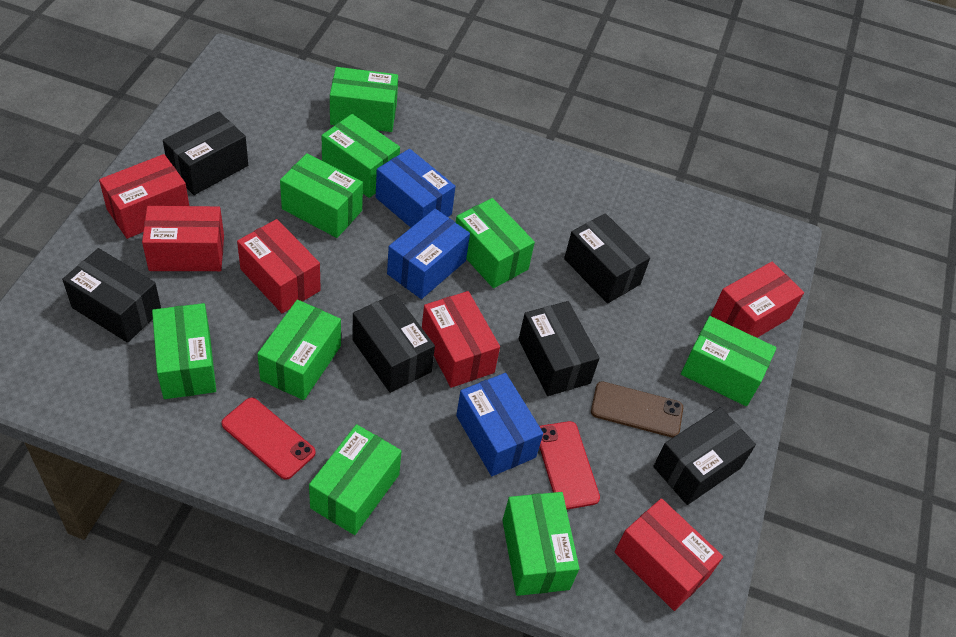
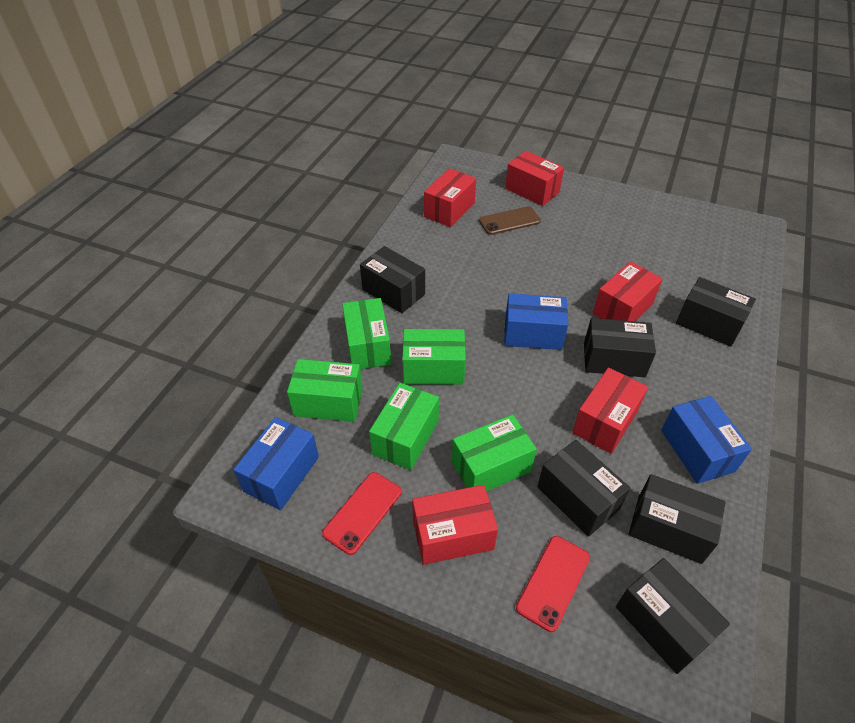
green box: 9 -> 5
red box: 6 -> 5

